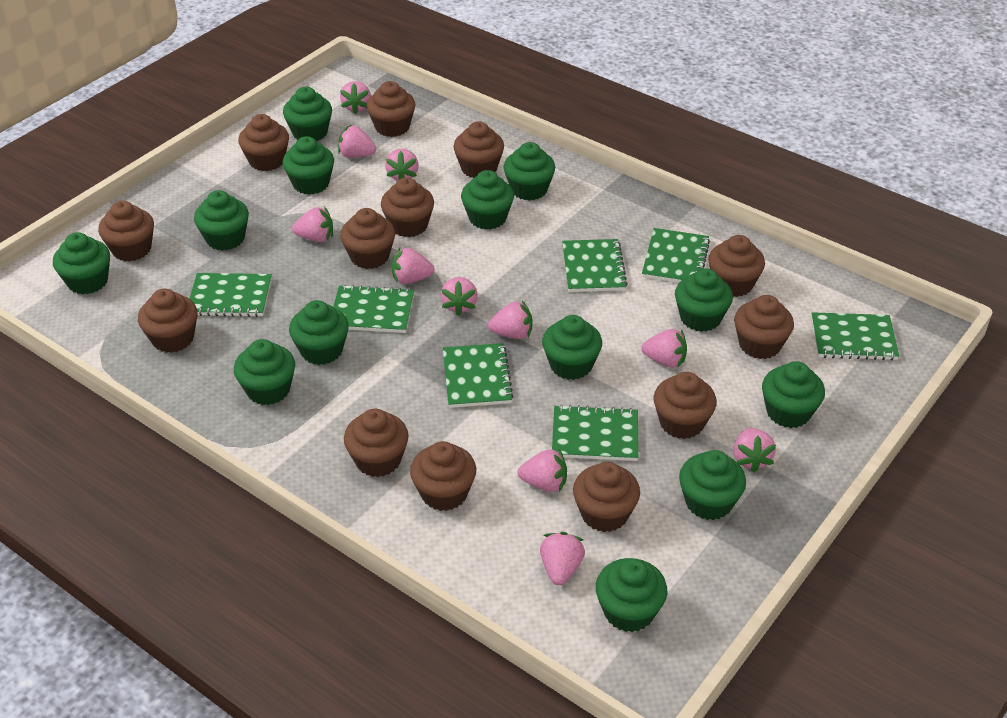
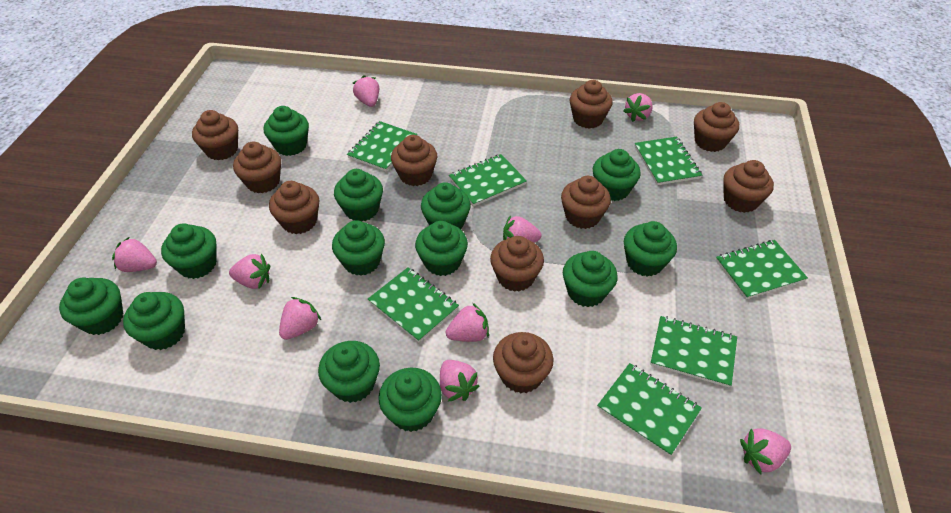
brown cupcake: 13 -> 10
pink strawberry: 11 -> 9

